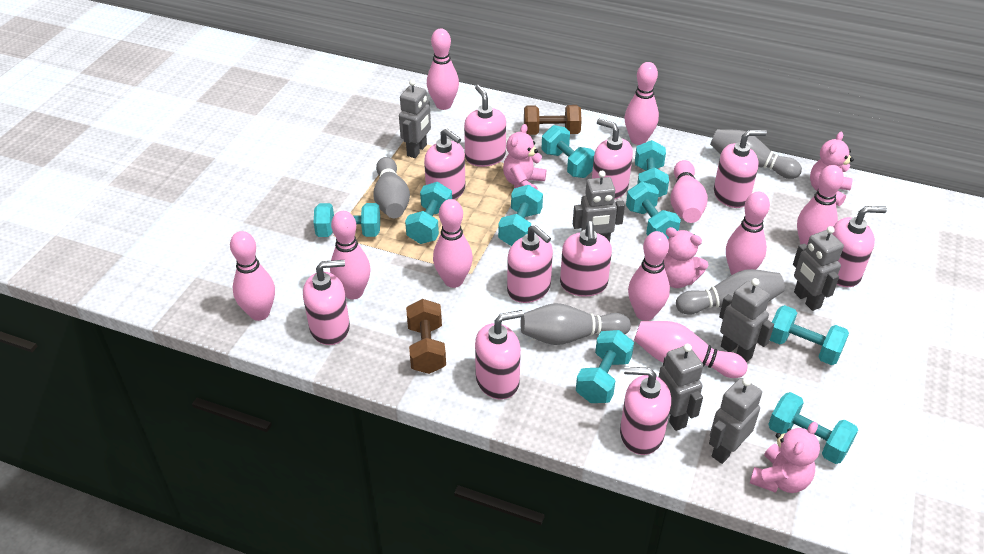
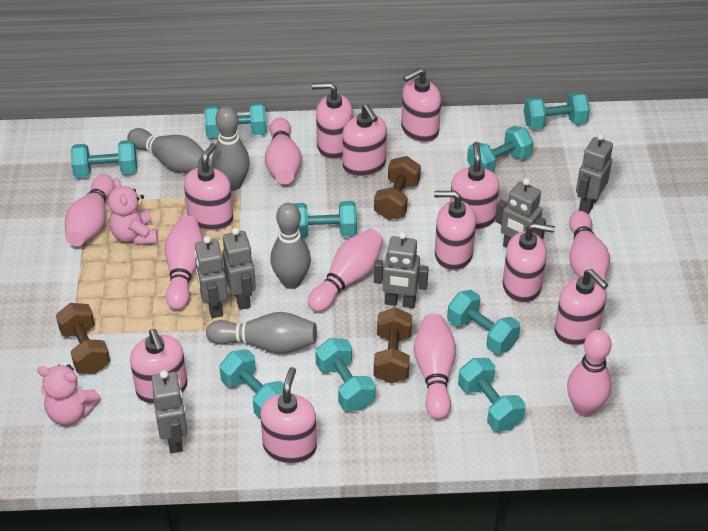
brown dumbbell: 2 -> 3
pink bowling pin: 10 -> 7
pink teddy bear: 4 -> 2

